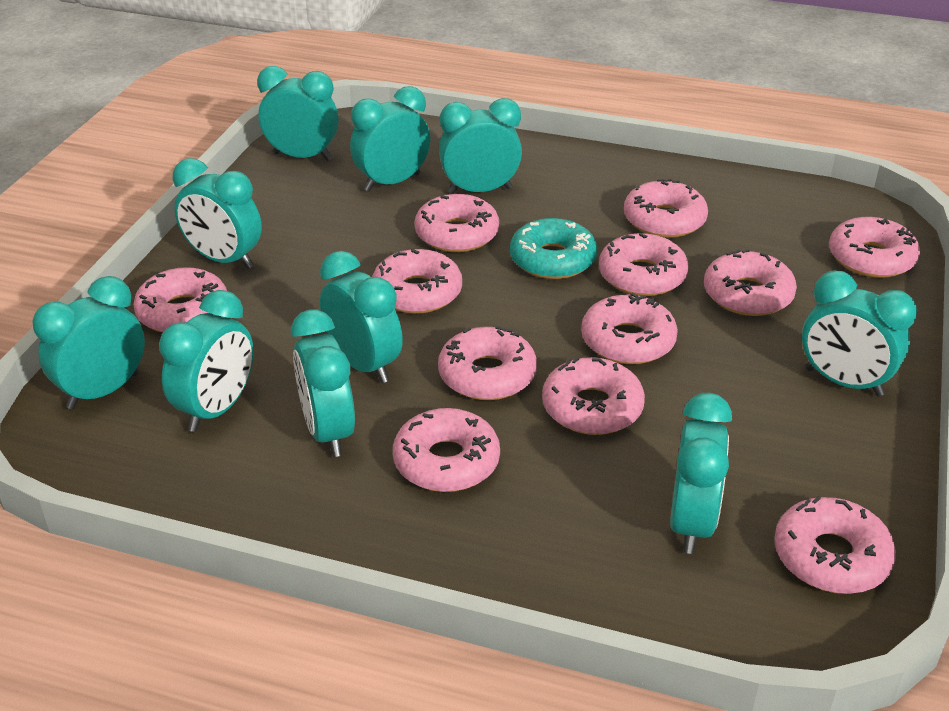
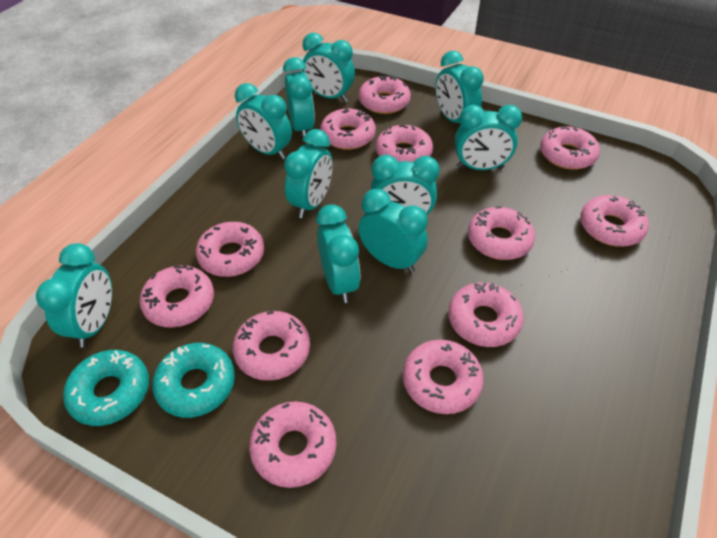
turquoise donut: 1 -> 2

